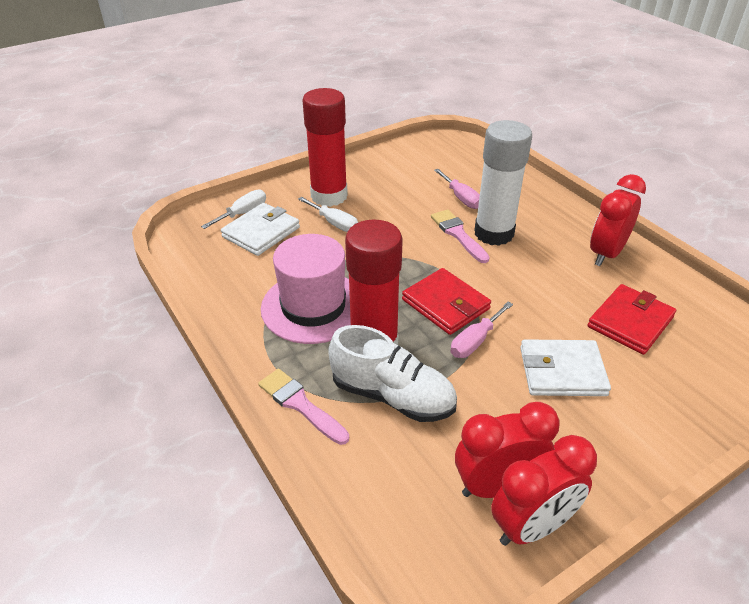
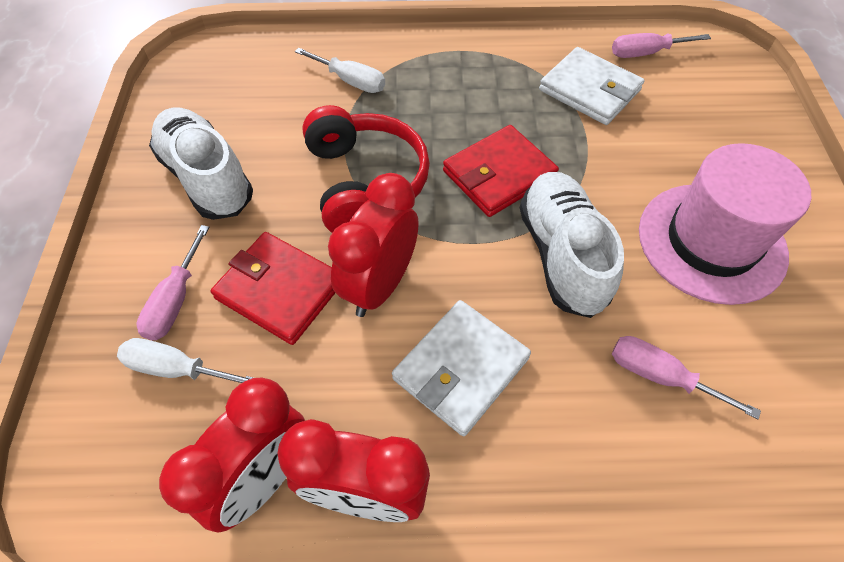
pink brush: 2 -> 0
pink screwdriver: 2 -> 3
red glue stick: 2 -> 0
red headphones: 0 -> 1
white glue stick: 1 -> 0
white shoe: 1 -> 2

